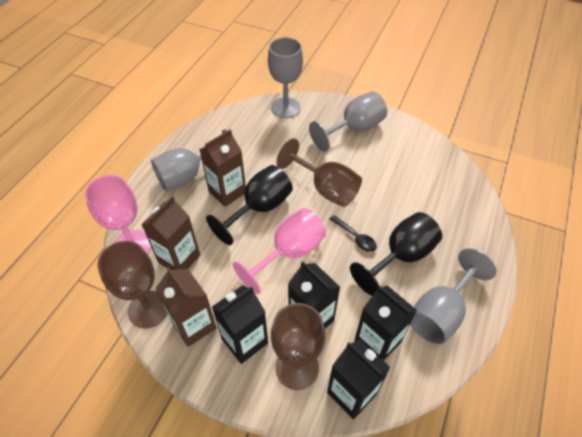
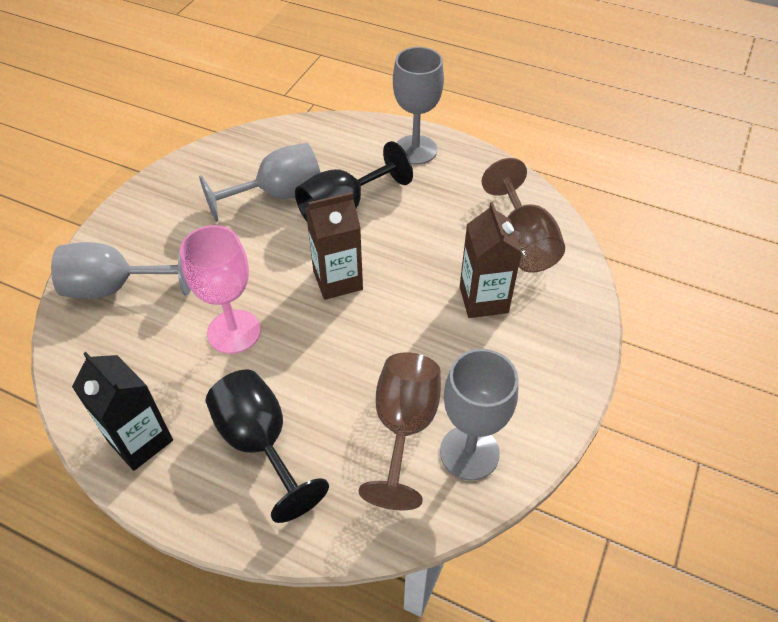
black carton: 4 -> 1
black spoon: 1 -> 0
brown carton: 3 -> 2
brown goblet: 3 -> 2
pink goblet: 2 -> 1

